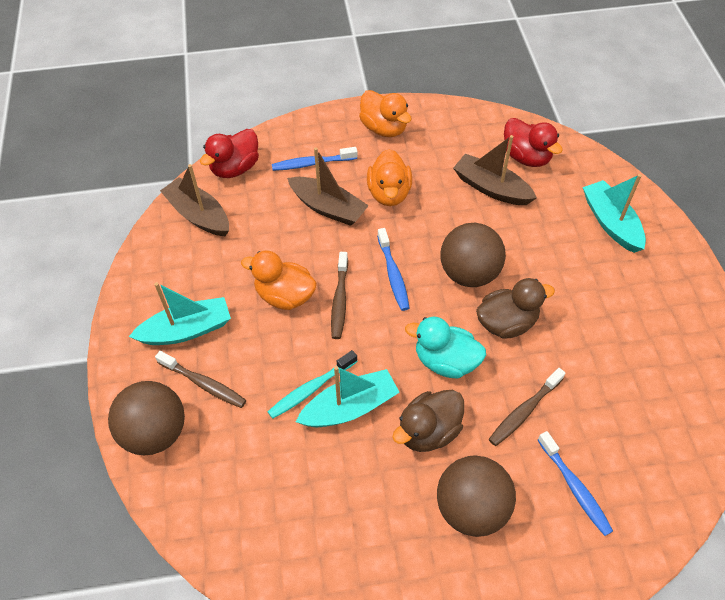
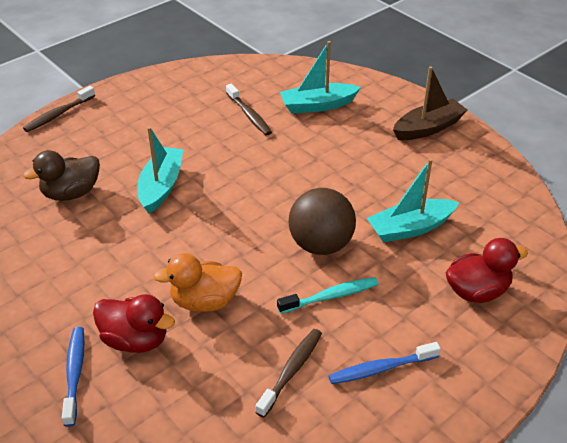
blue toothbrush: 3 -> 2
brown ball: 3 -> 1
brown boat: 3 -> 1
brown duck: 2 -> 1
orange duck: 3 -> 1
turquoise duck: 1 -> 0

